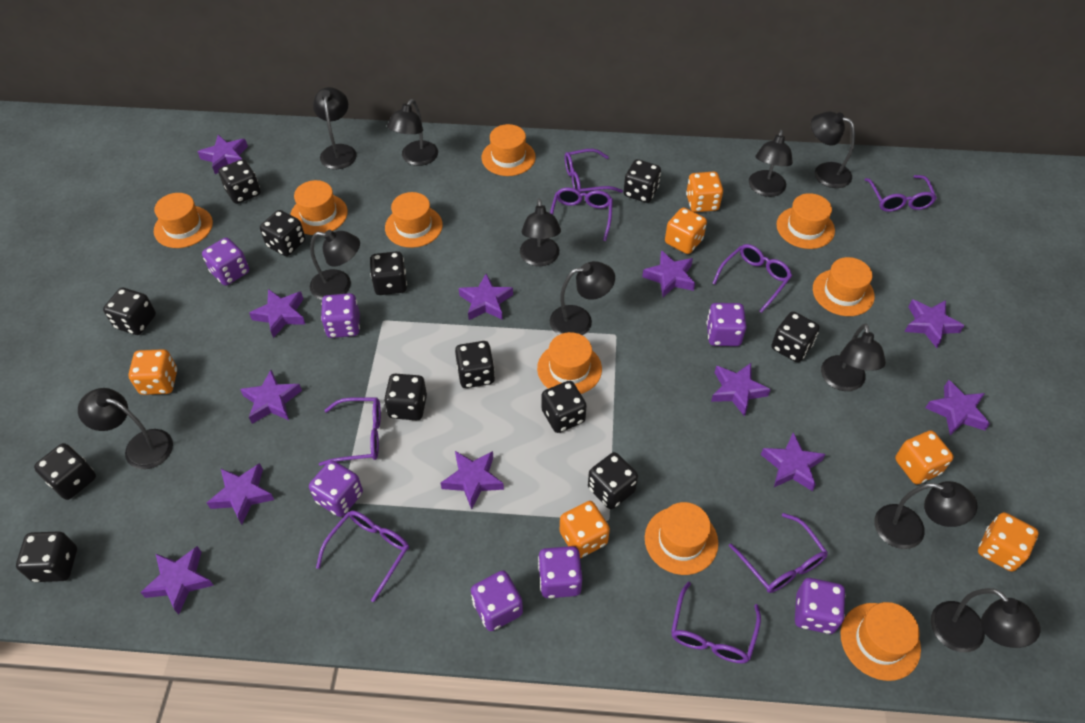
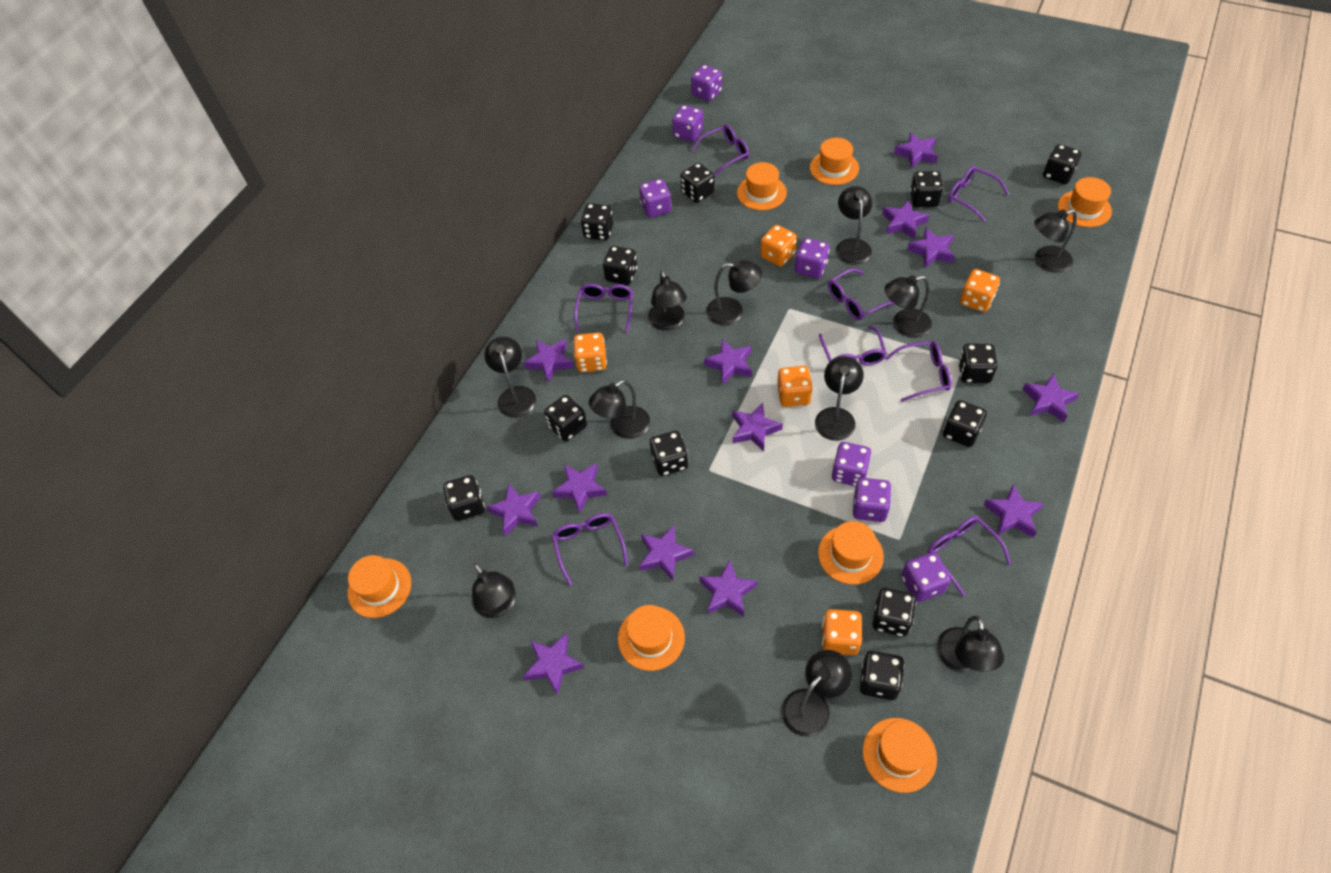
orange dice: 6 -> 5
orange hat: 9 -> 7
purple star: 12 -> 13

